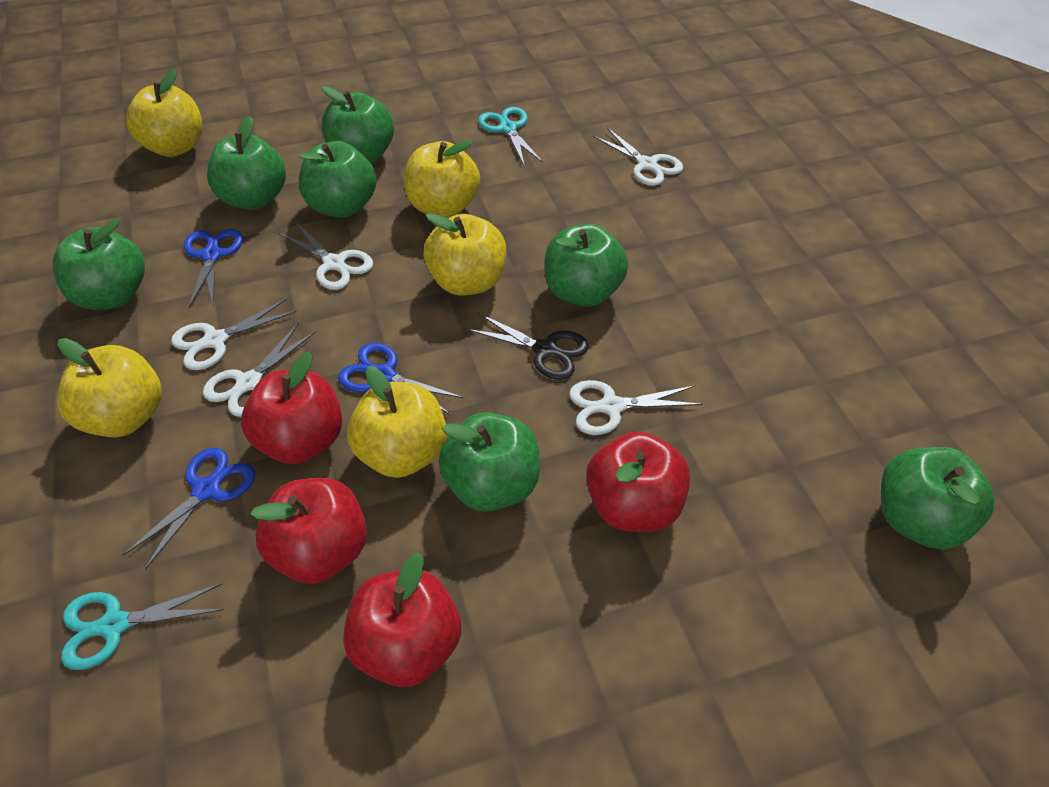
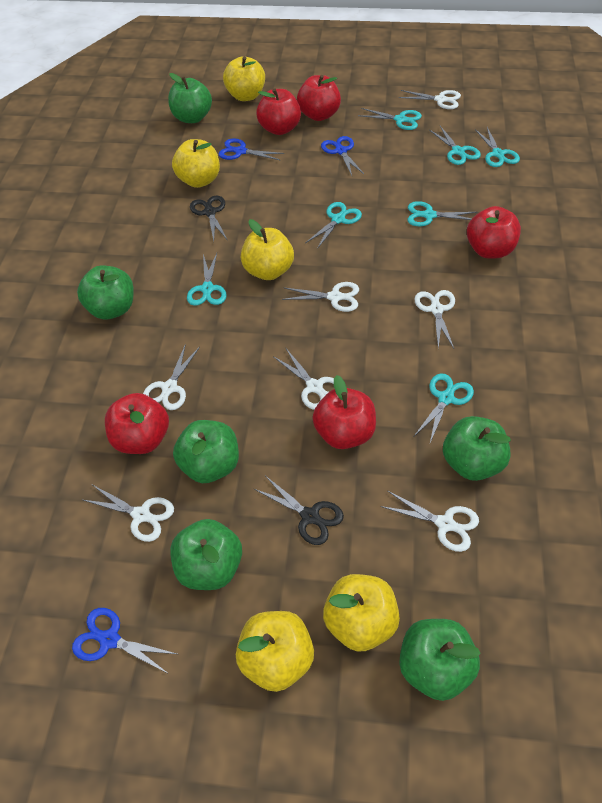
black scissors: 1 -> 2
green apple: 7 -> 6
red apple: 4 -> 5
turquoise scissors: 2 -> 7
white scissors: 5 -> 7

